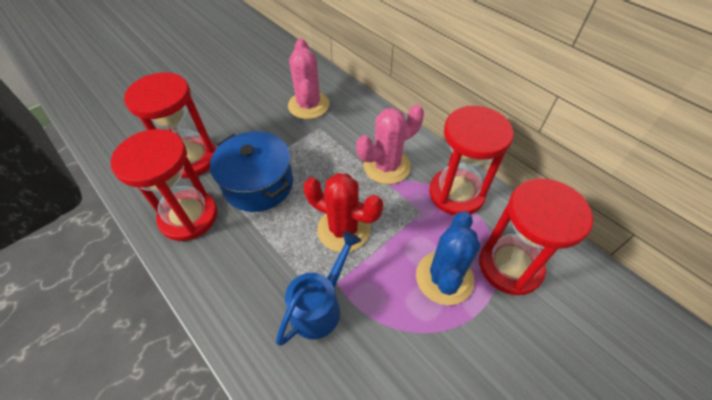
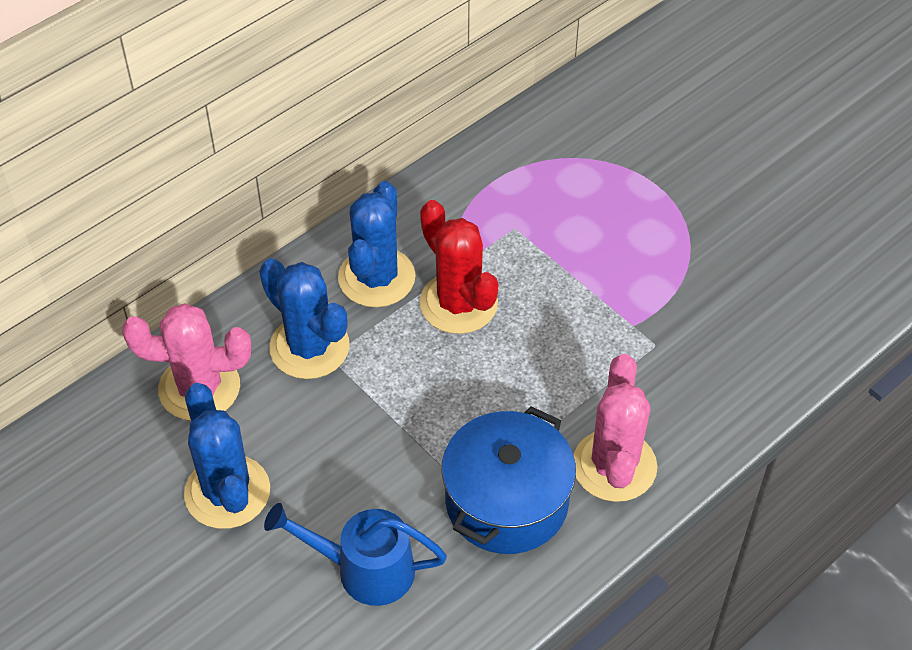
blue cactus: 1 -> 3
red hourglass: 4 -> 0

